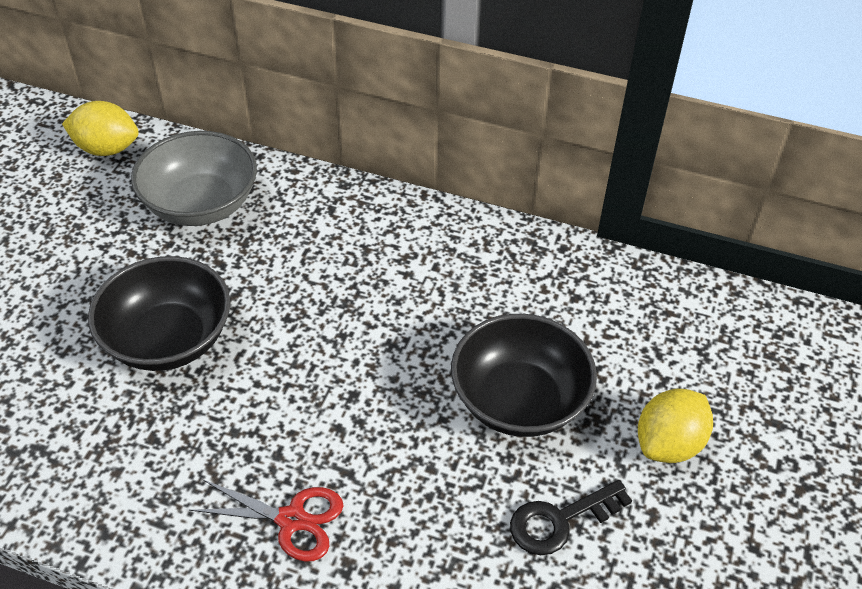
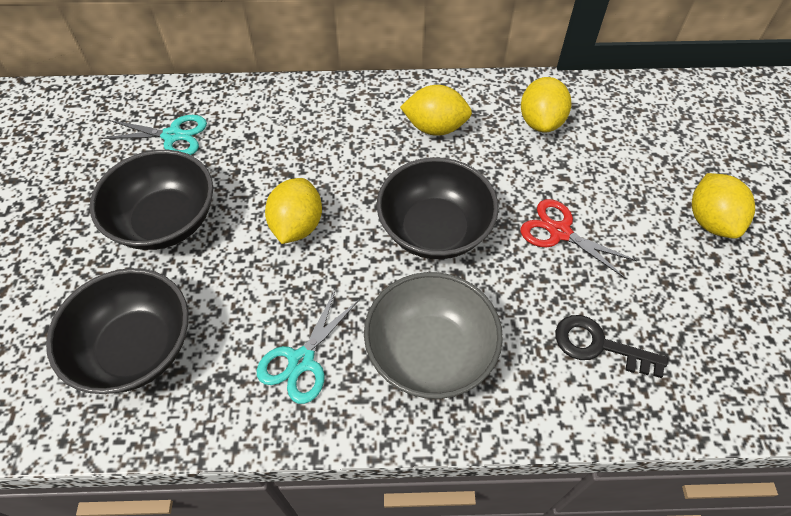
black bowl: 2 -> 3
turquoise scissors: 0 -> 2
yellow lemon: 2 -> 4

